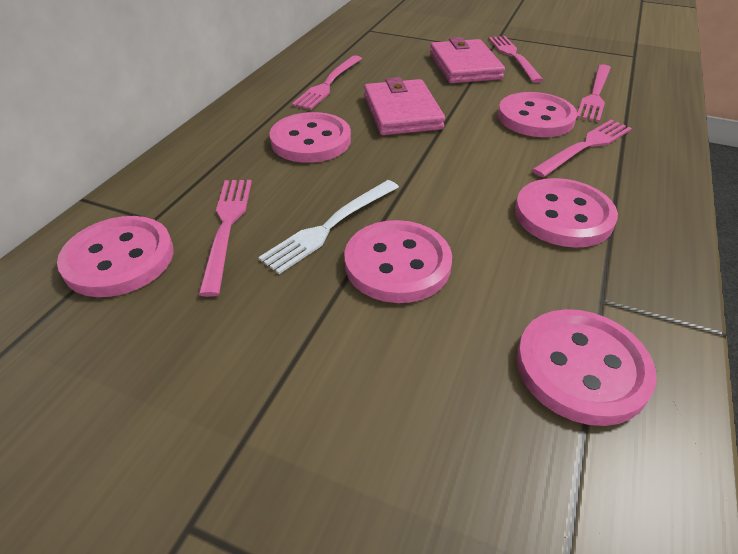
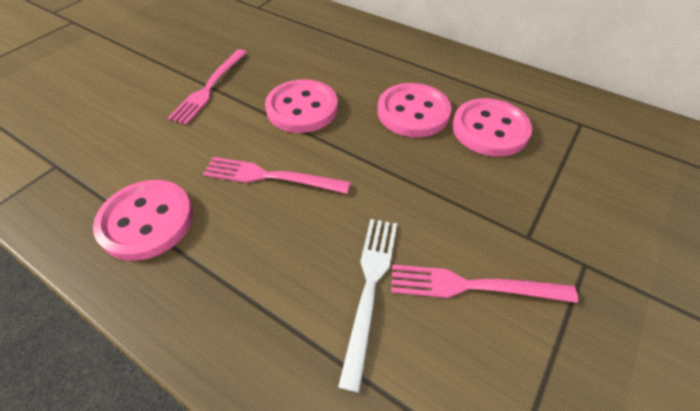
pink button: 6 -> 4
pink fork: 5 -> 3
pink wallet: 2 -> 0

